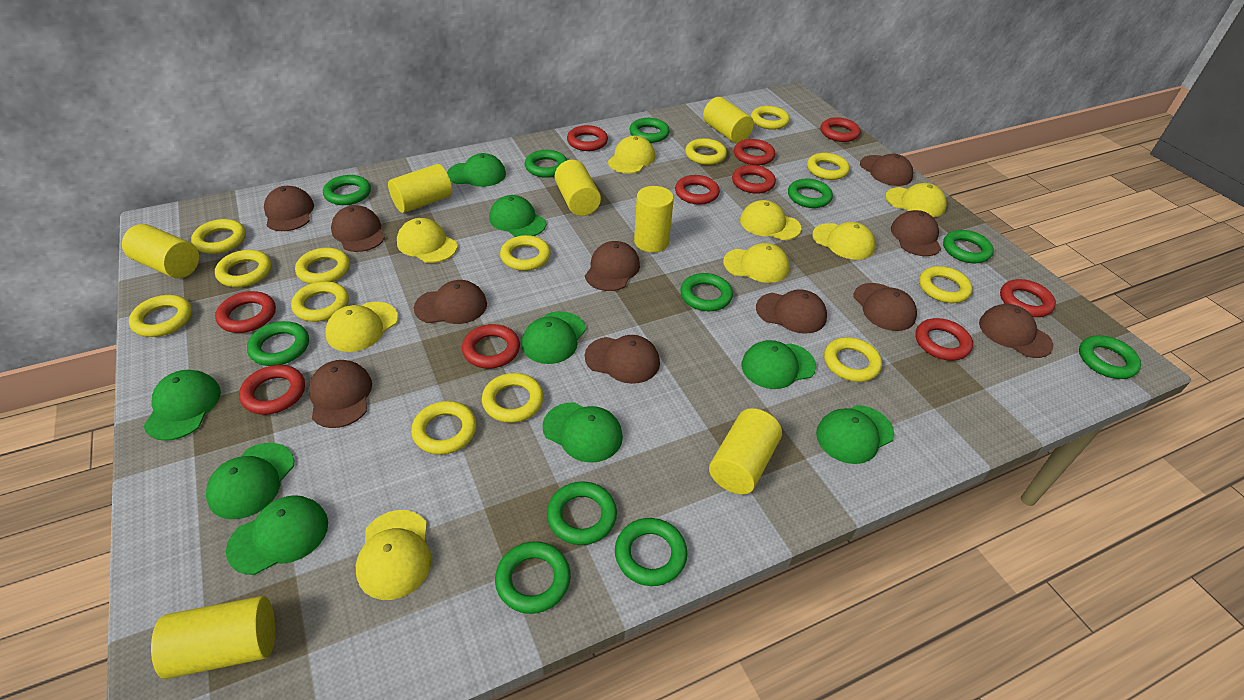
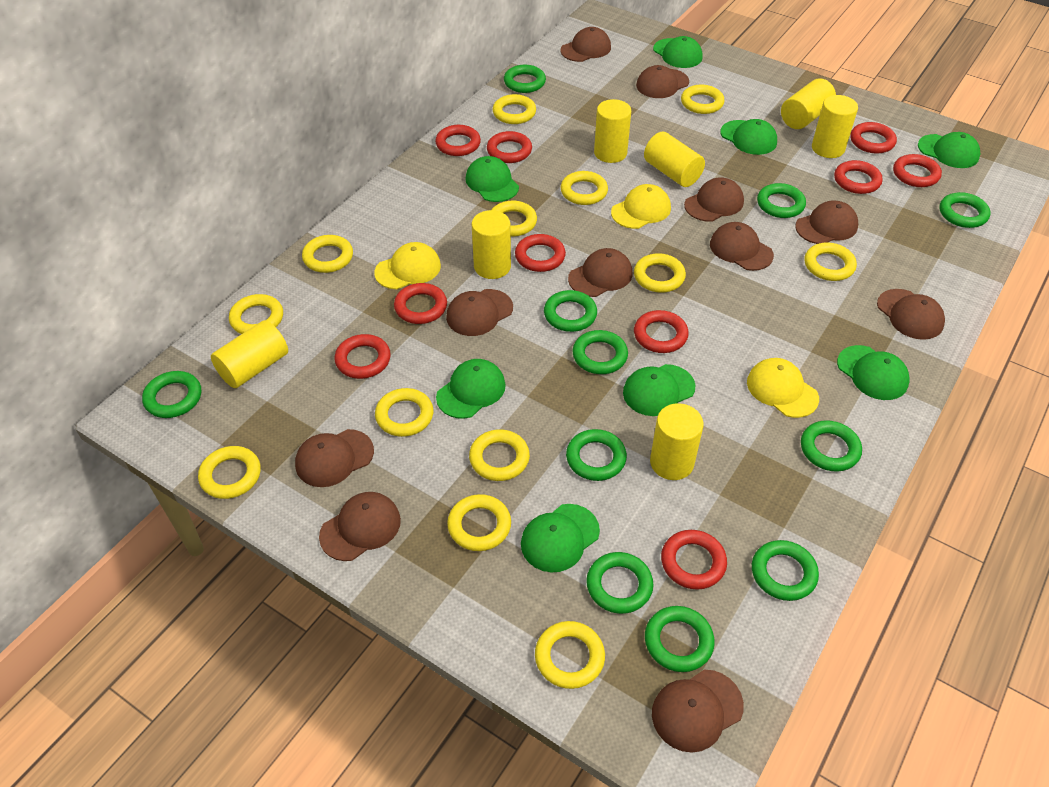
green cap: 9 -> 8
yellow cap: 8 -> 3

